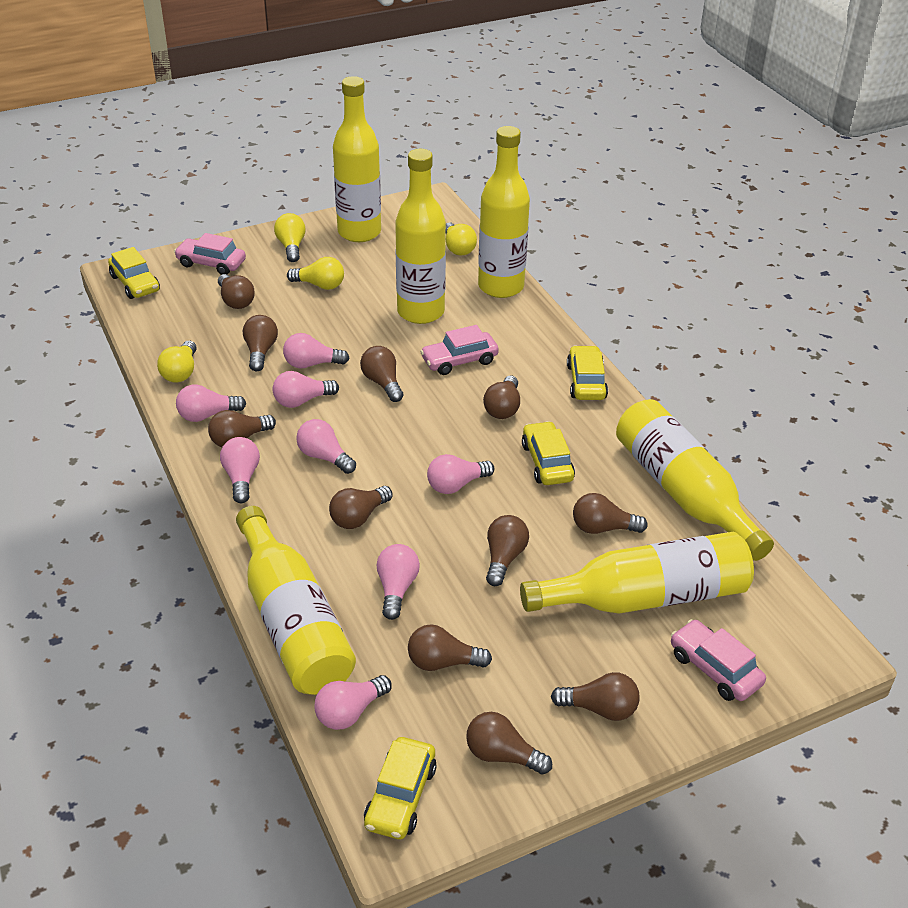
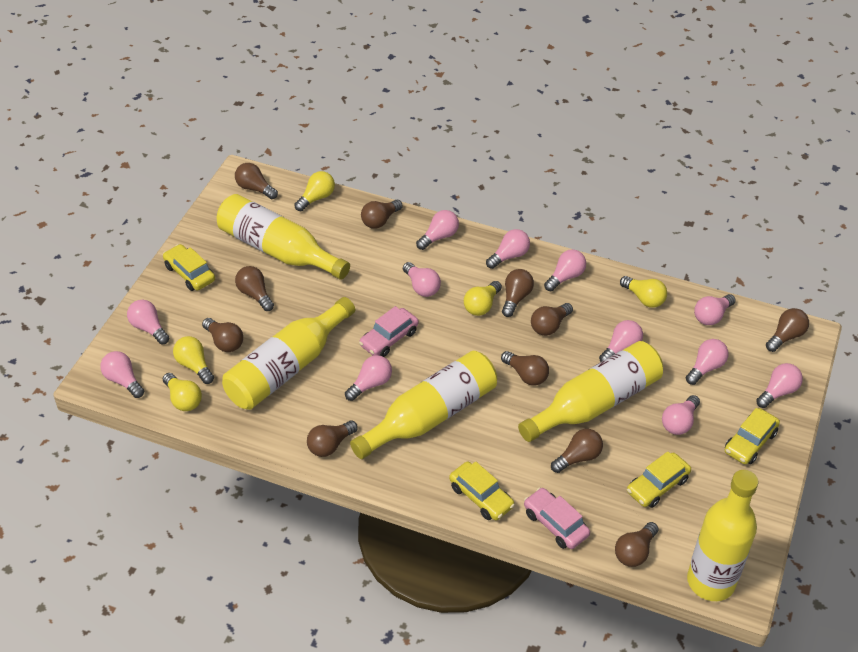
pink car: 3 -> 2
pink light bulb: 8 -> 12
yellow bottle: 6 -> 5
yellow light bulb: 4 -> 5

